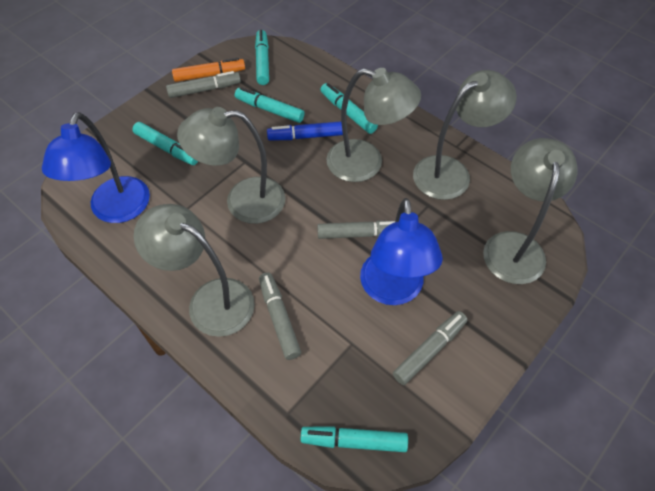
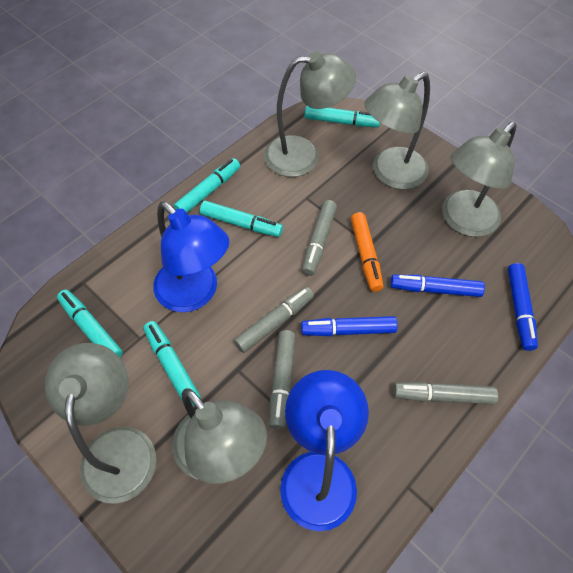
blue marker: 1 -> 3

